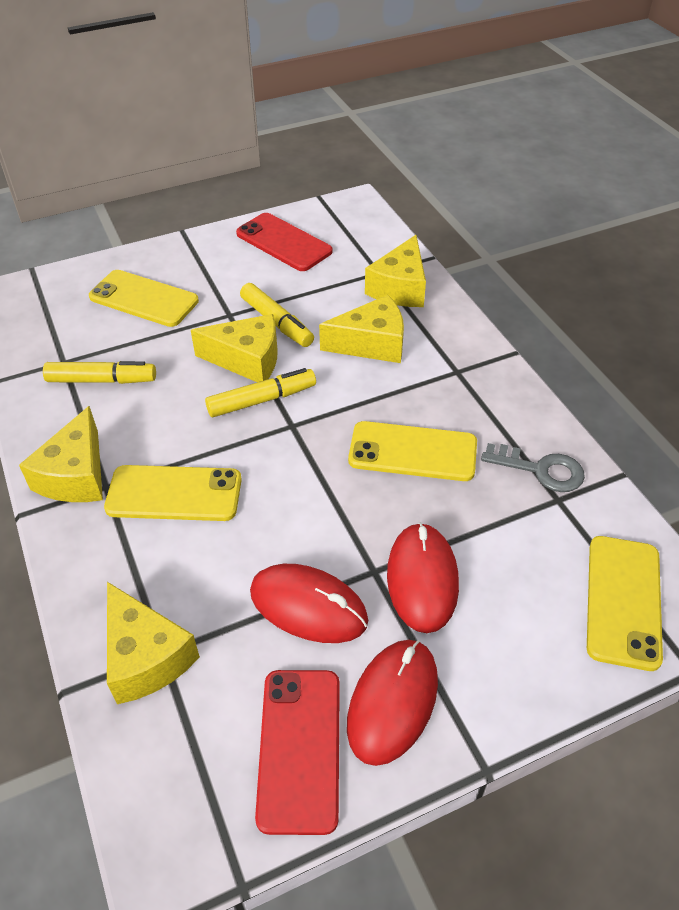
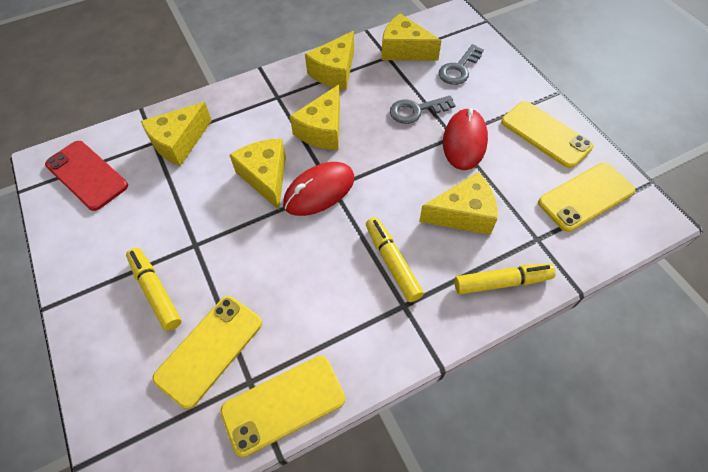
grey key: 1 -> 2
red mouse: 3 -> 2
red phone: 2 -> 1
yellow cheese: 5 -> 6

